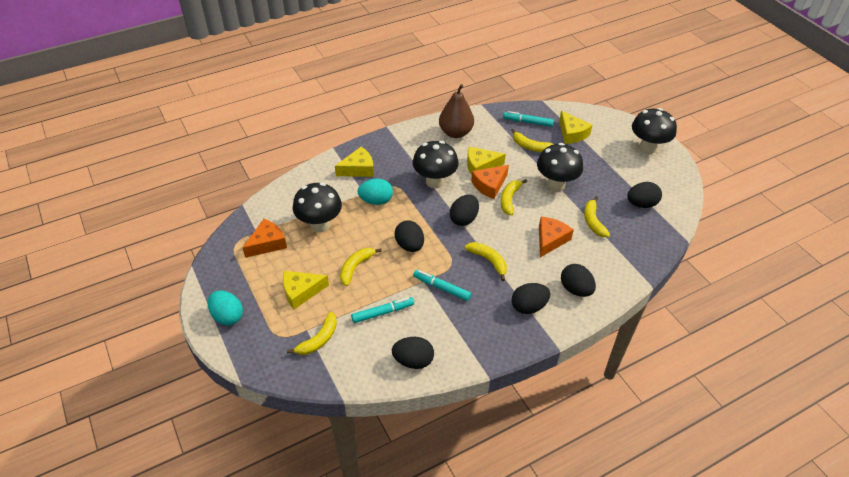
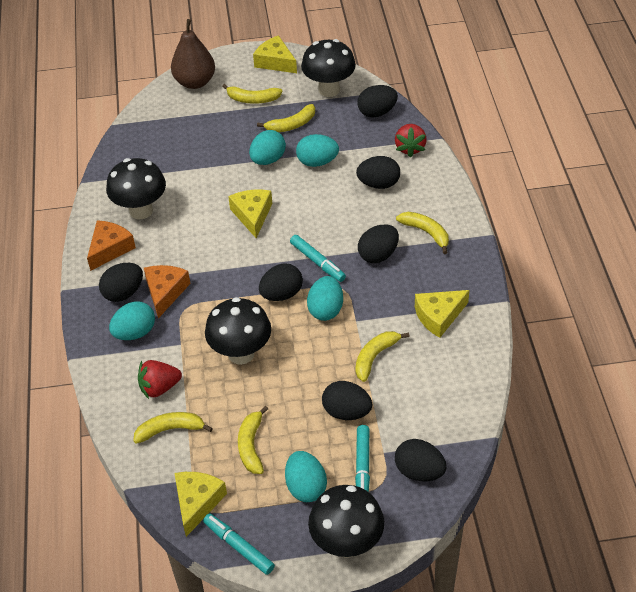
black egg: 6 -> 7
orange cheese: 3 -> 2
red strawberry: 0 -> 2
turquoise egg: 2 -> 5

